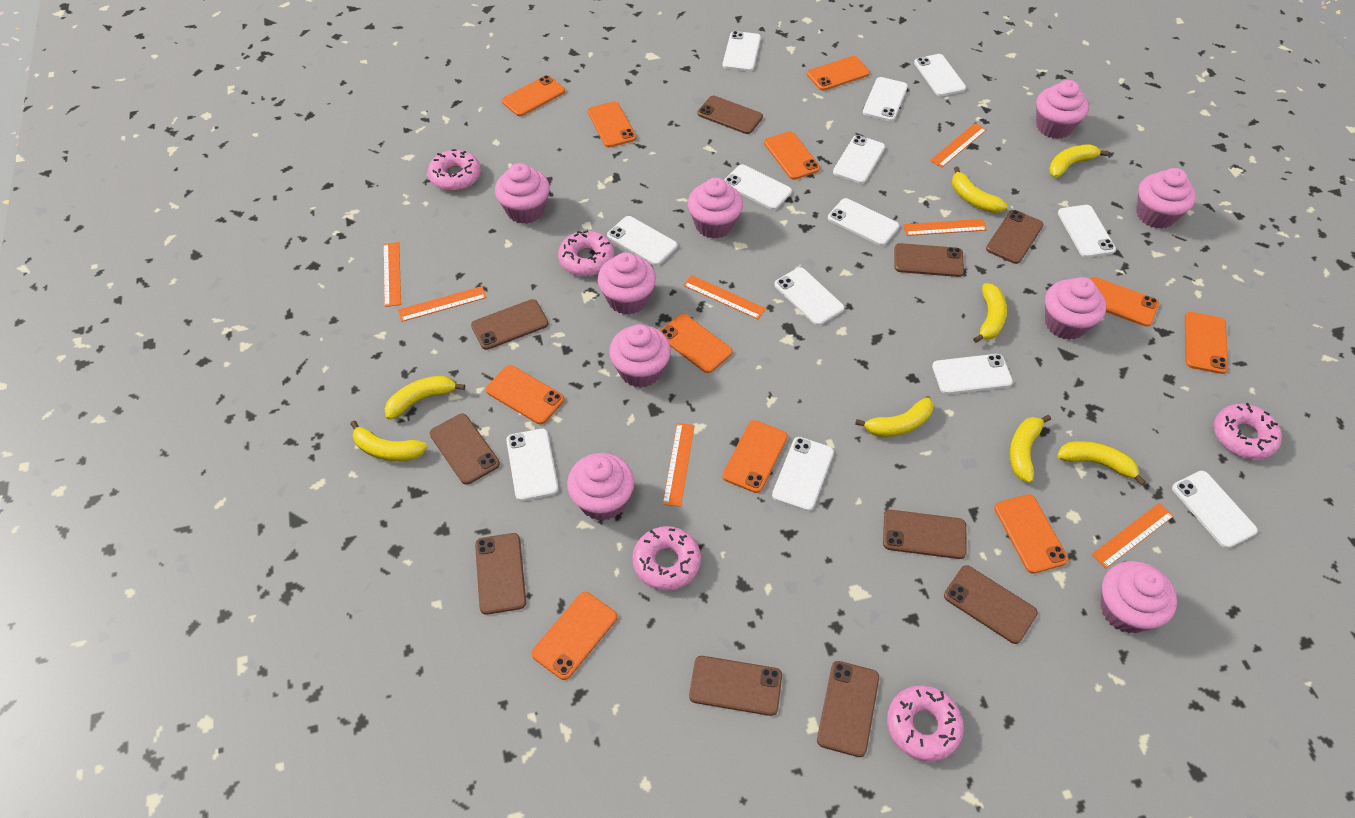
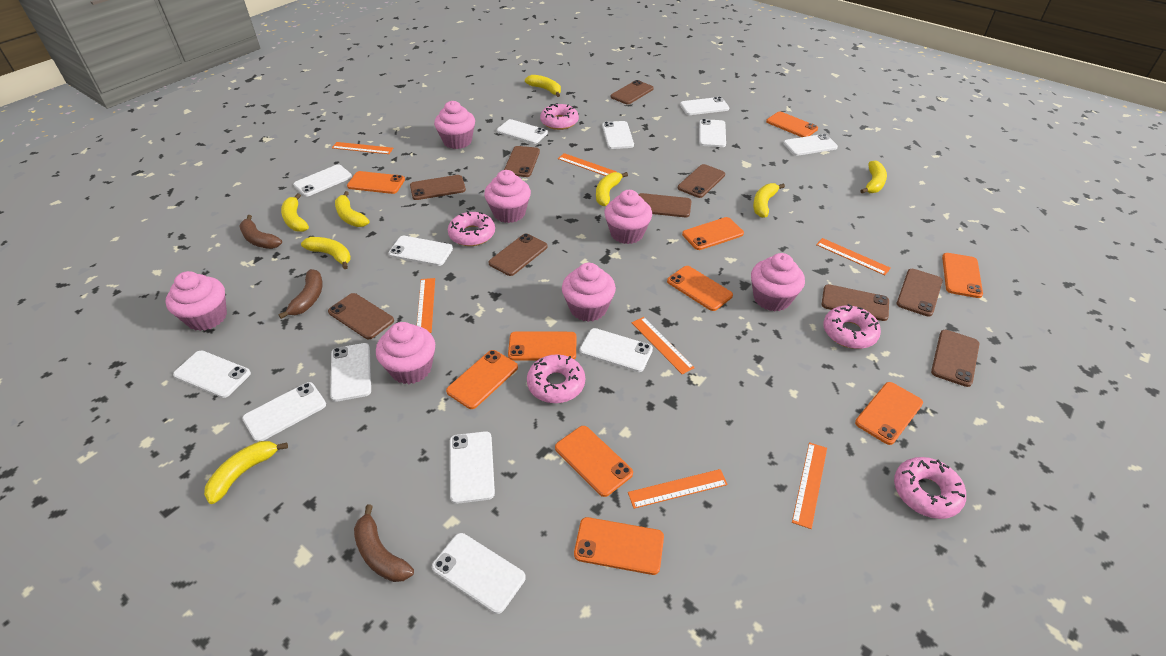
brown banana: 0 -> 3
orange phone: 11 -> 10
pink cupcake: 9 -> 7

